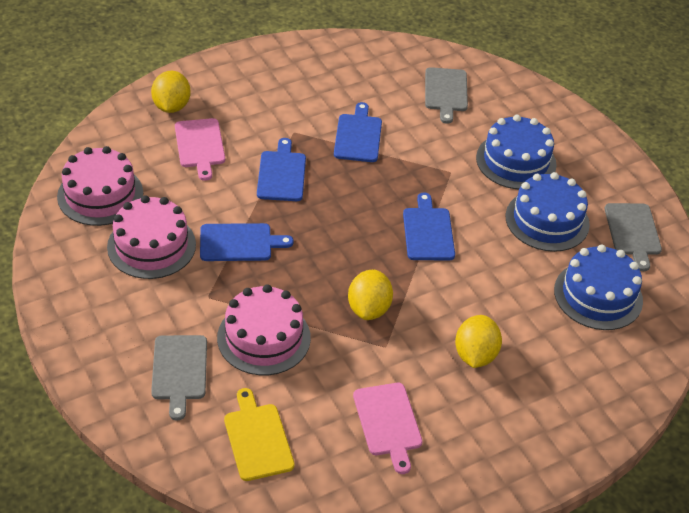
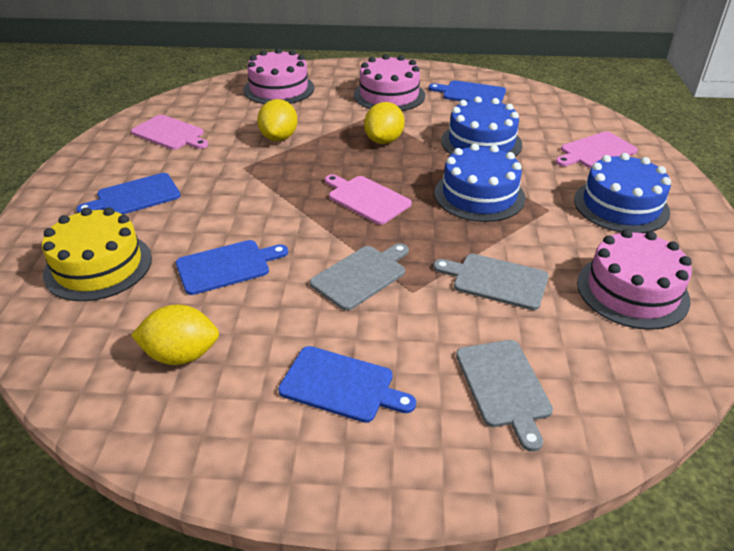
pink cutting board: 2 -> 3
yellow cake: 0 -> 1
yellow cutting board: 1 -> 0

